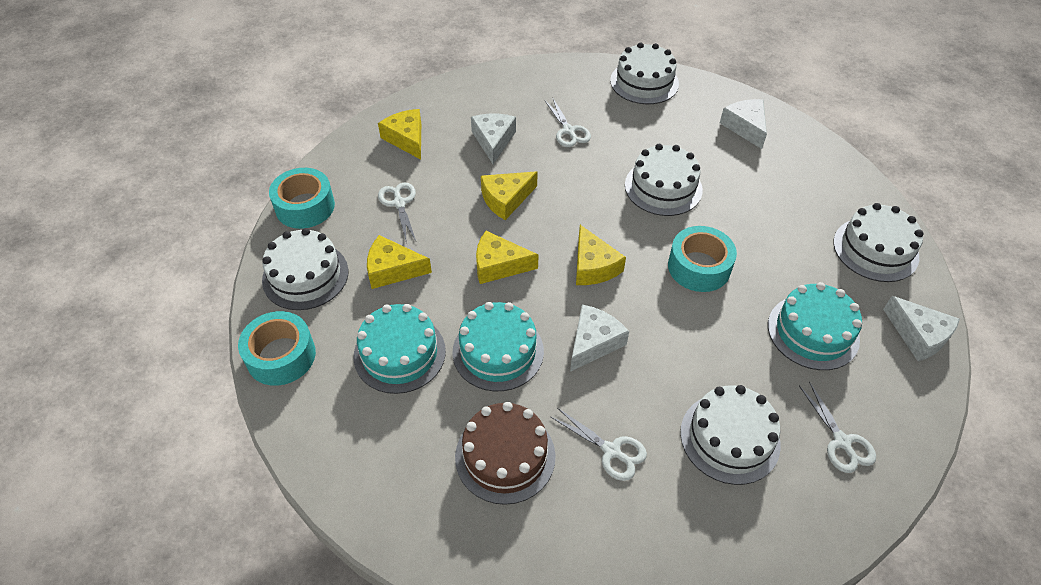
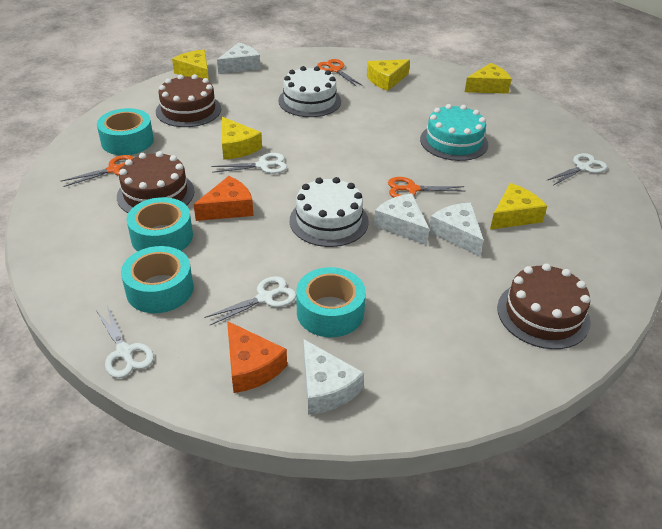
brown cake: 1 -> 3
orange cheese: 0 -> 2
orange scissors: 0 -> 3
turquoise cake: 3 -> 1
turquoise tape: 3 -> 4
white cake: 5 -> 2

